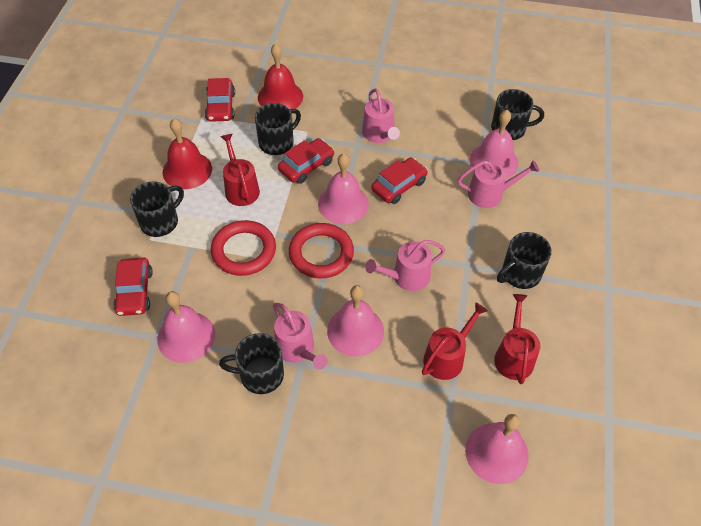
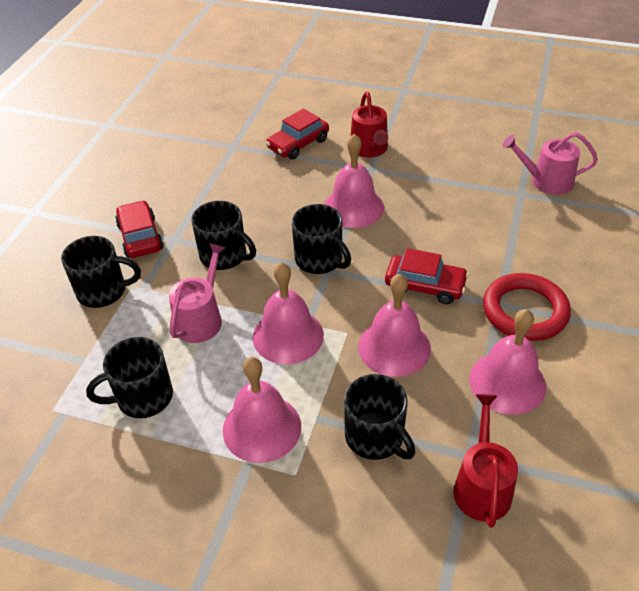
pink watering can: 4 -> 2
red bell: 2 -> 0
red car: 4 -> 3
red ring: 2 -> 1
red watering can: 3 -> 2

